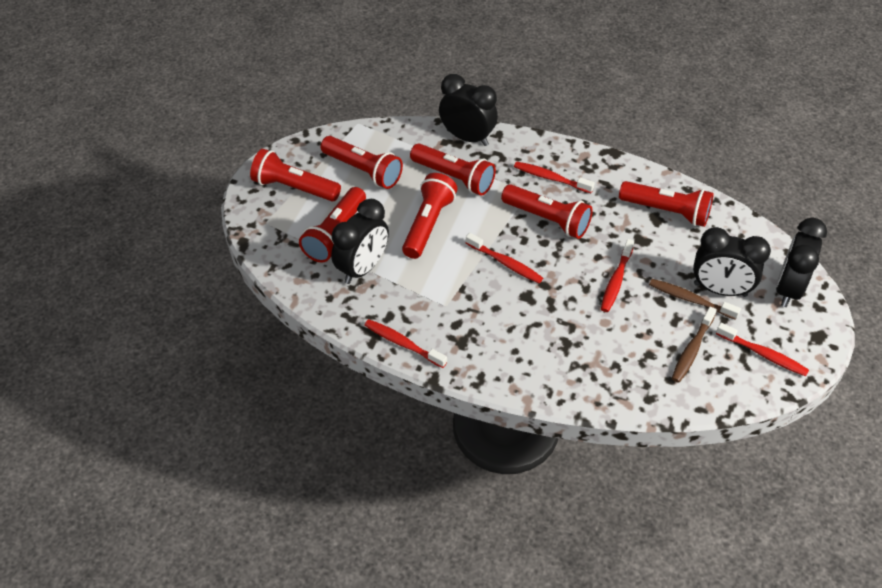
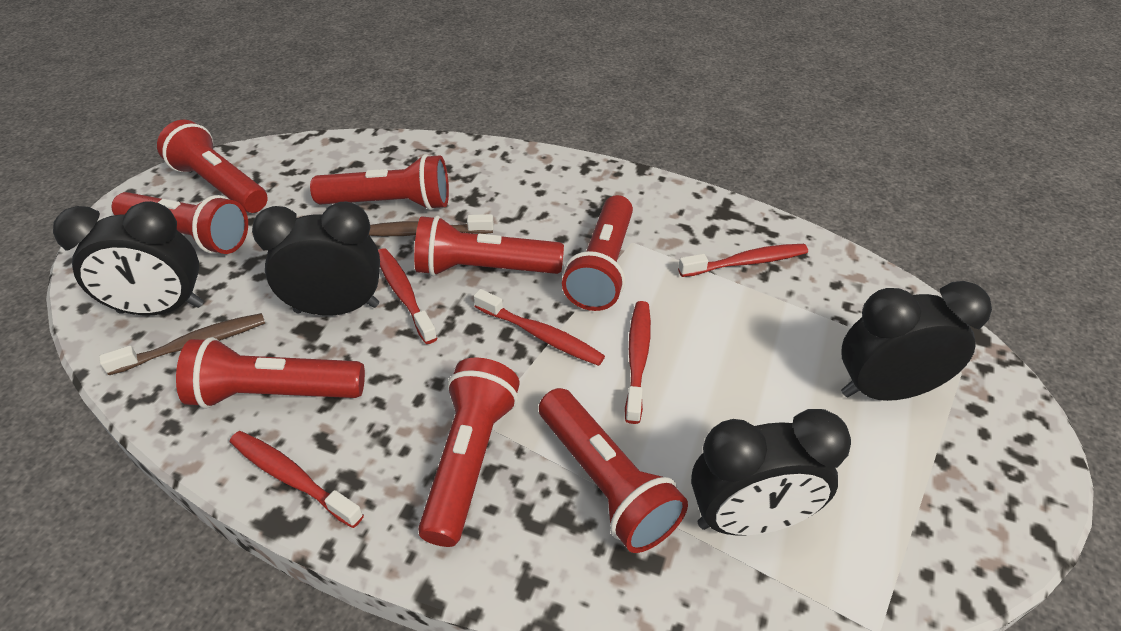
red flashlight: 7 -> 8

